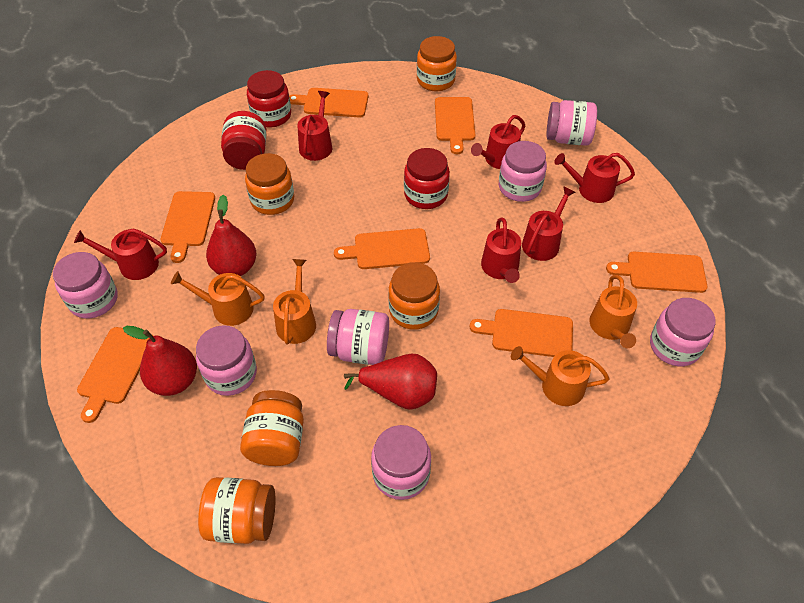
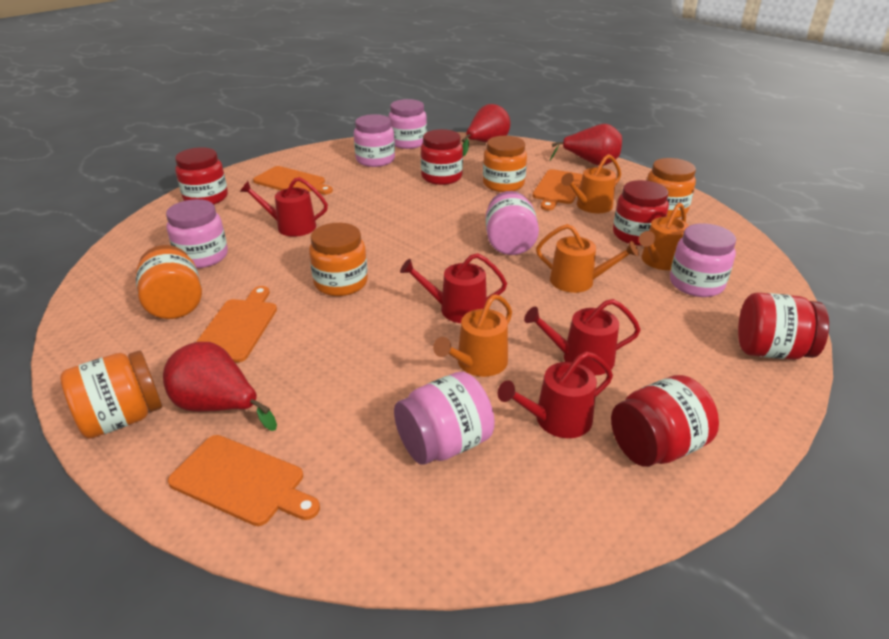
orange cutting board: 7 -> 4
pink jar: 7 -> 6
red jar: 3 -> 5
red watering can: 6 -> 4

